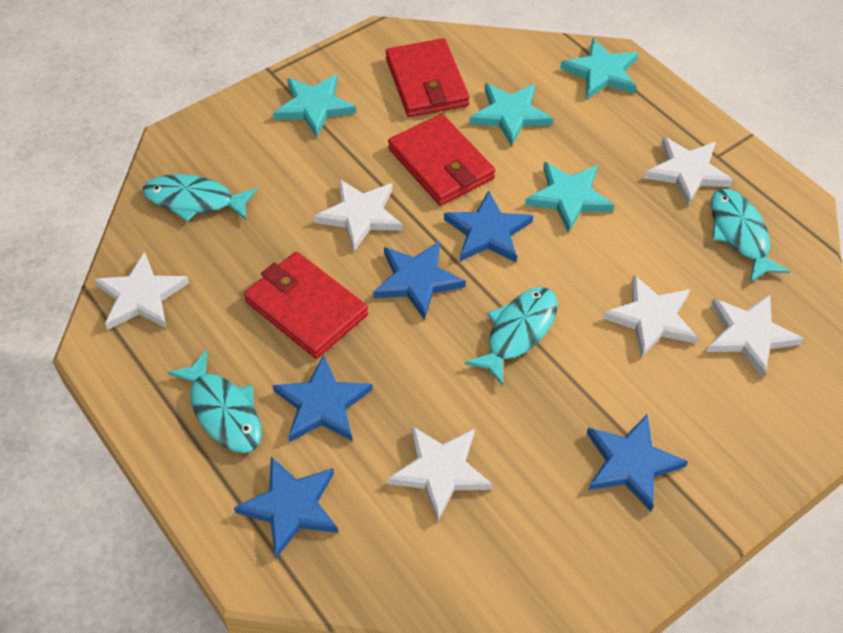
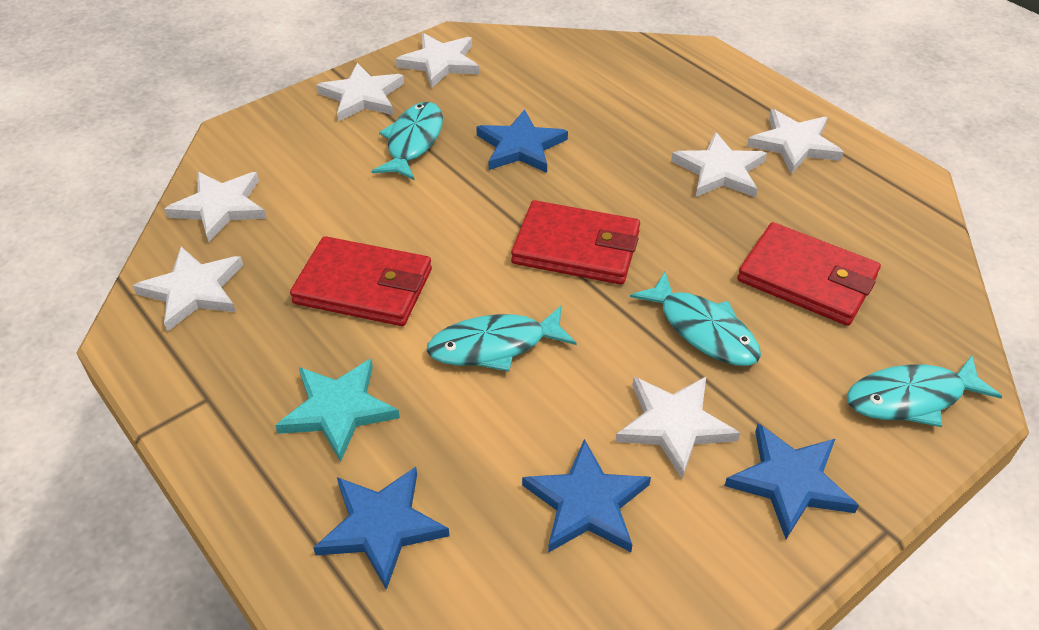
blue star: 5 -> 4
turquoise star: 4 -> 1
white star: 6 -> 7

